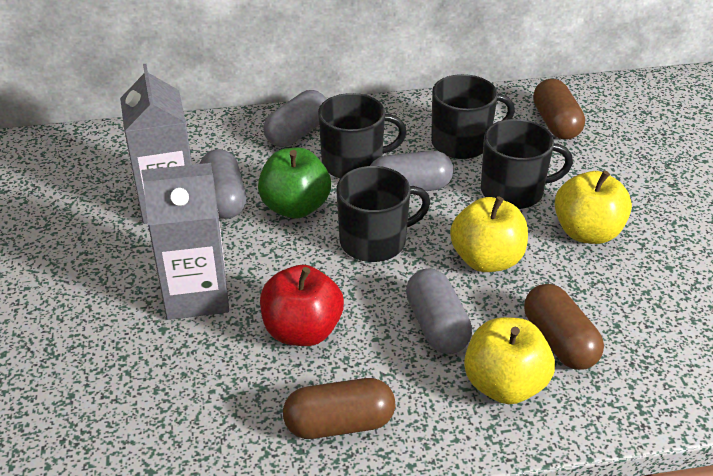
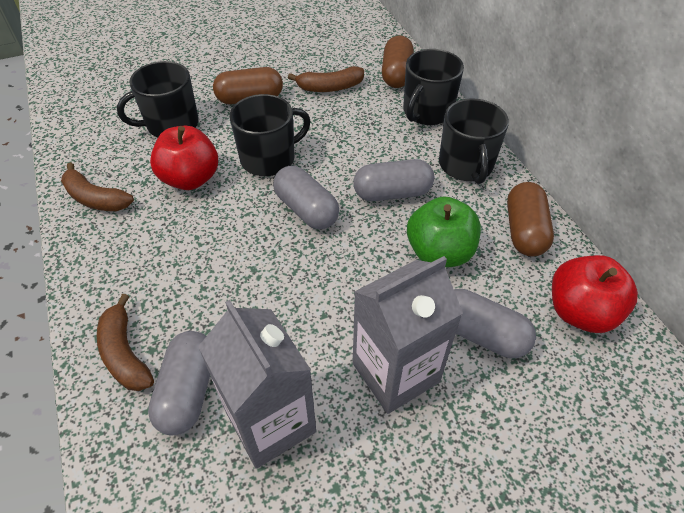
brown banana: 0 -> 3
red apple: 1 -> 2
yellow apple: 3 -> 0

